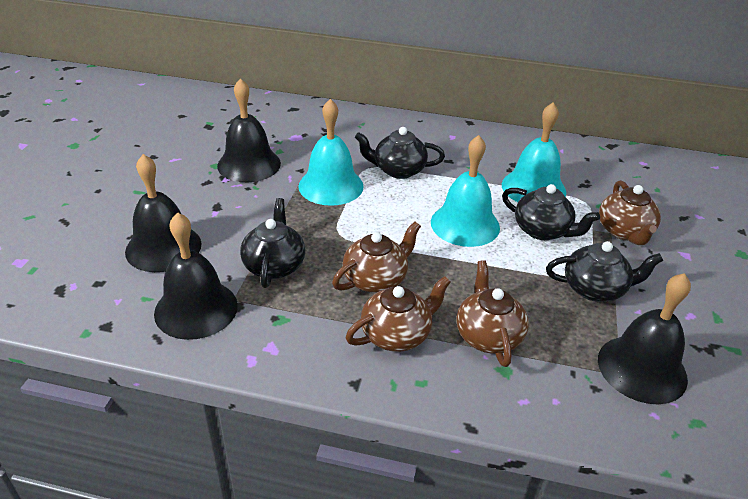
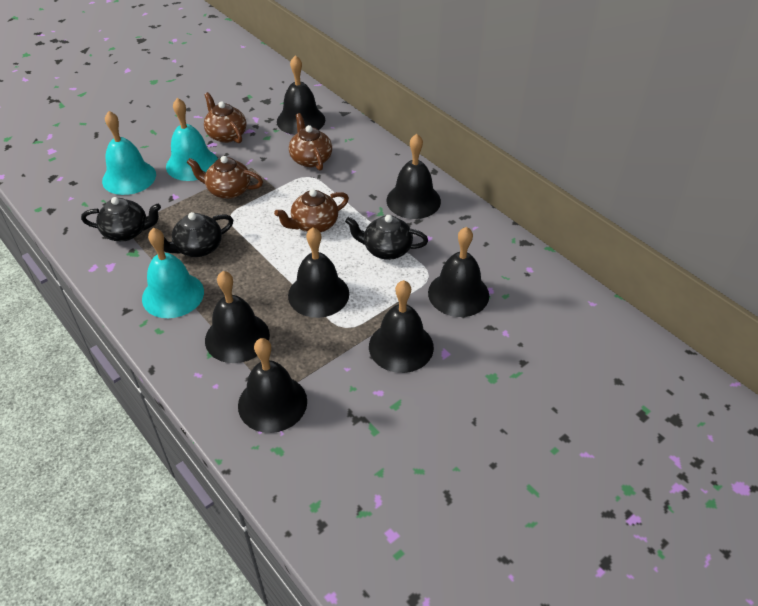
black bell: 4 -> 7
black teapot: 4 -> 3

